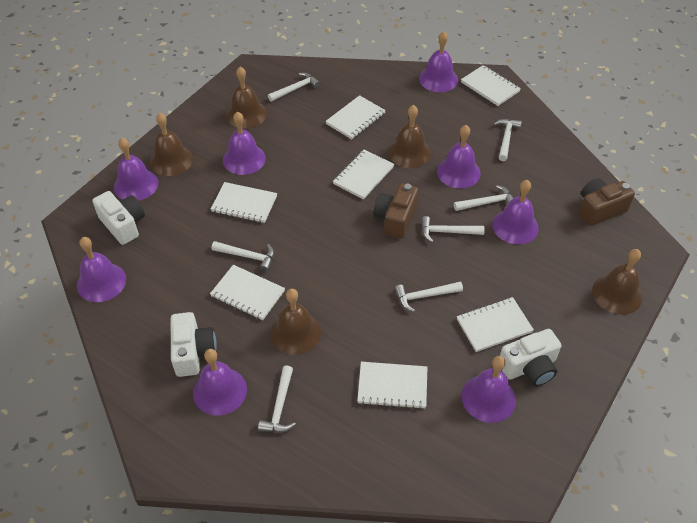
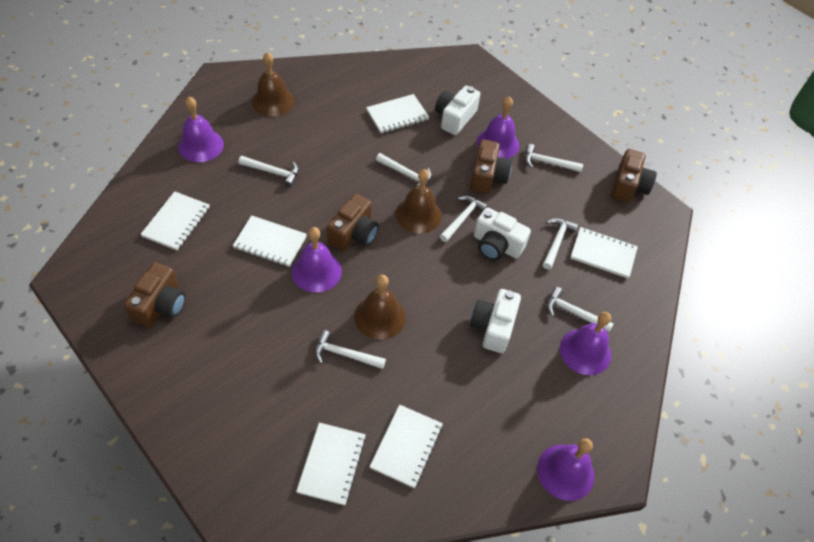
brown bell: 5 -> 3
brown camera: 2 -> 4
purple bell: 8 -> 5
white notebook: 7 -> 6

